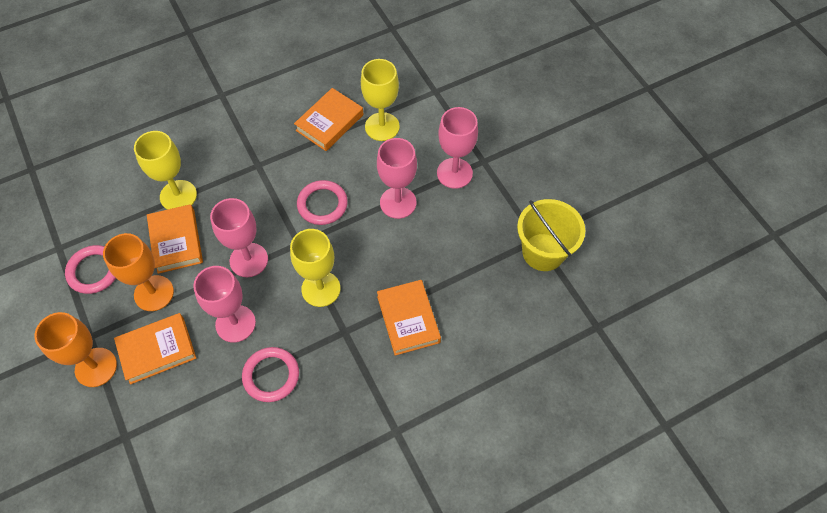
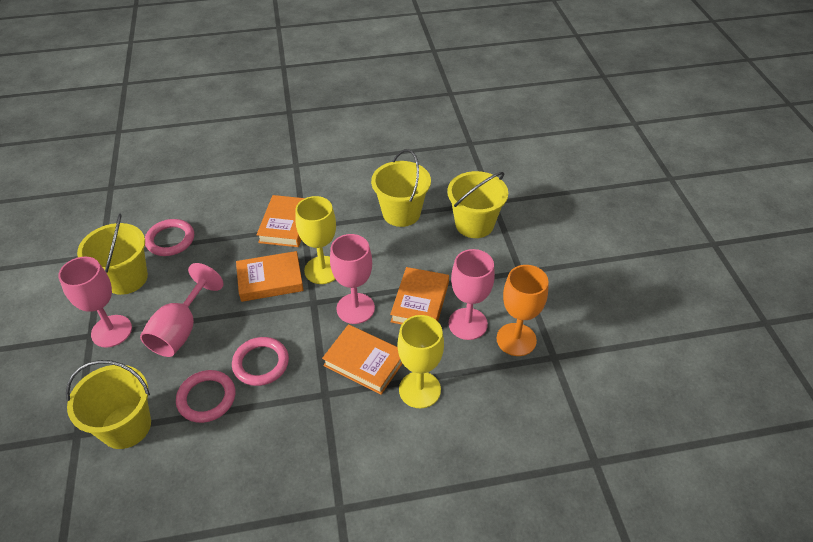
orange goblet: 2 -> 1
yellow bucket: 1 -> 4
yellow goblet: 3 -> 2

